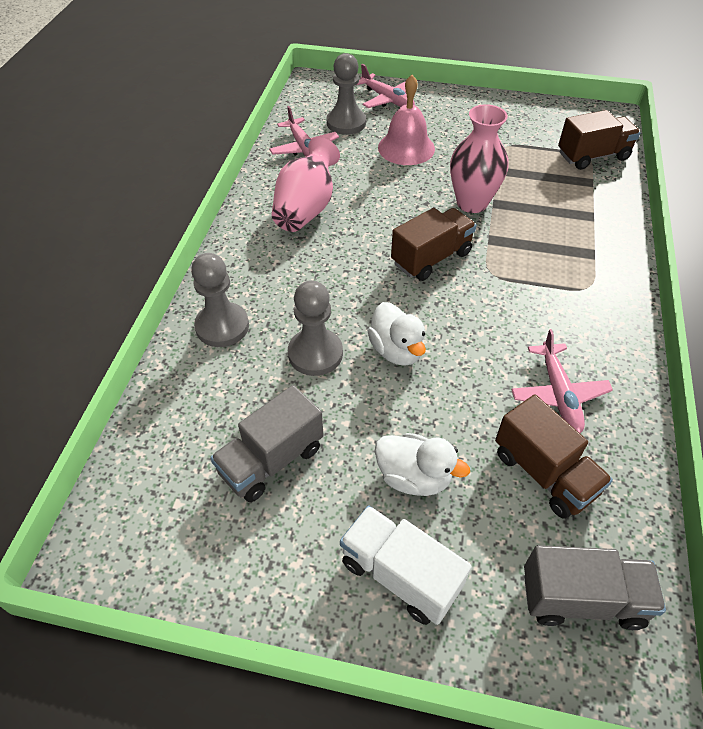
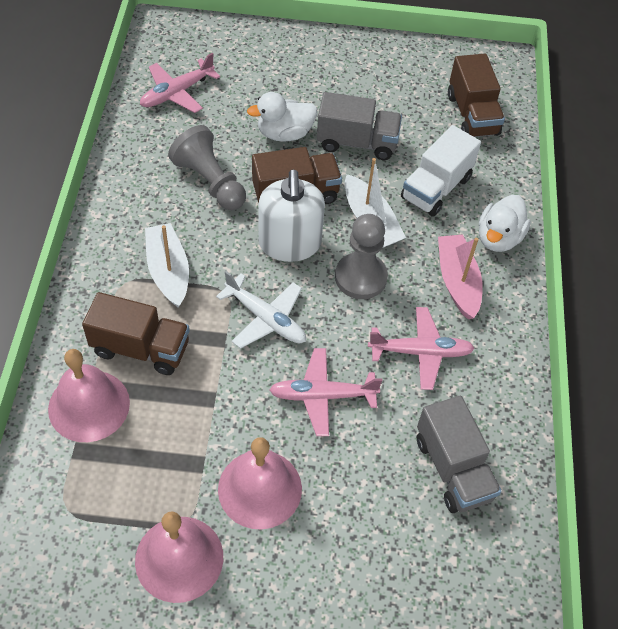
grey pawn: 3 -> 2
pink bell: 1 -> 3
pink boat: 0 -> 1
pink vase: 2 -> 0
white boat: 0 -> 2
white plane: 0 -> 1
white soap dispenser: 0 -> 1

